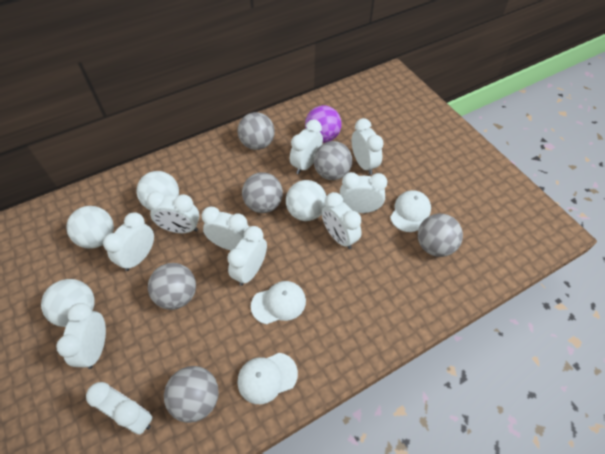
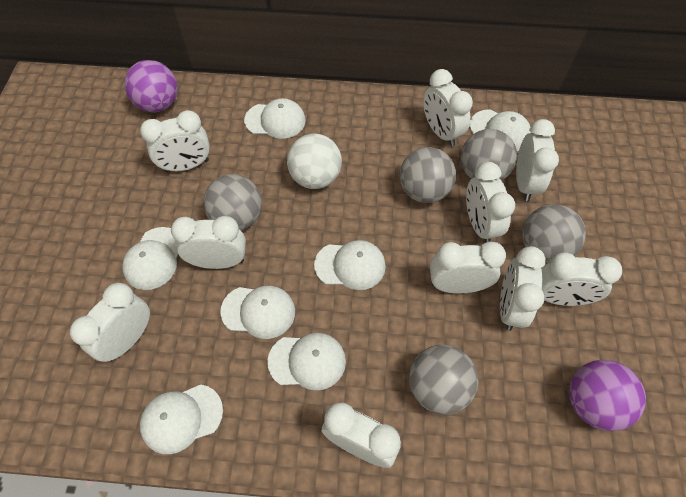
grey ball: 6 -> 5
purple ball: 1 -> 2
white ball: 4 -> 1
white cap: 3 -> 7

